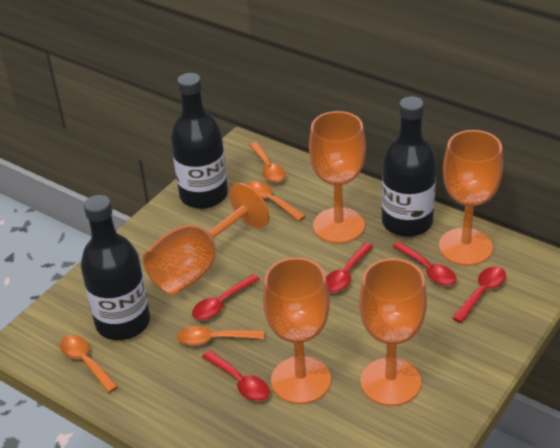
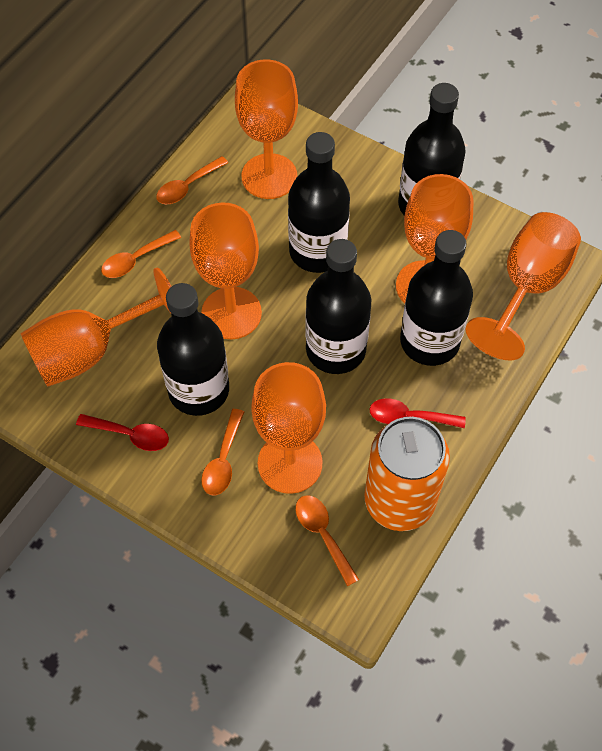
black bottle: 3 -> 5
orange can: 0 -> 1
orange goblet: 5 -> 6
red spoon: 5 -> 2

